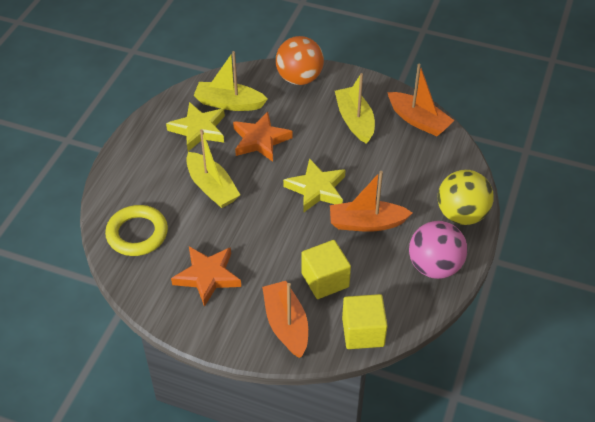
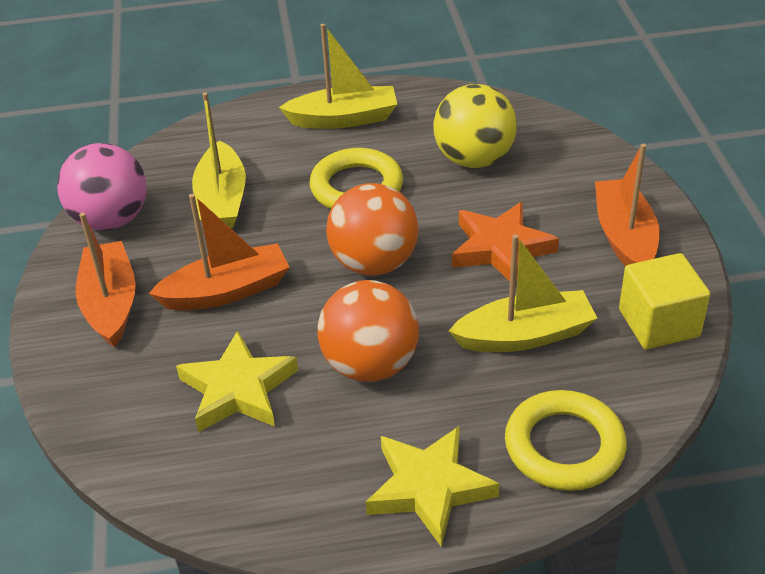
orange ball: 1 -> 2
orange star: 2 -> 1
yellow cube: 2 -> 1
yellow ring: 1 -> 2

